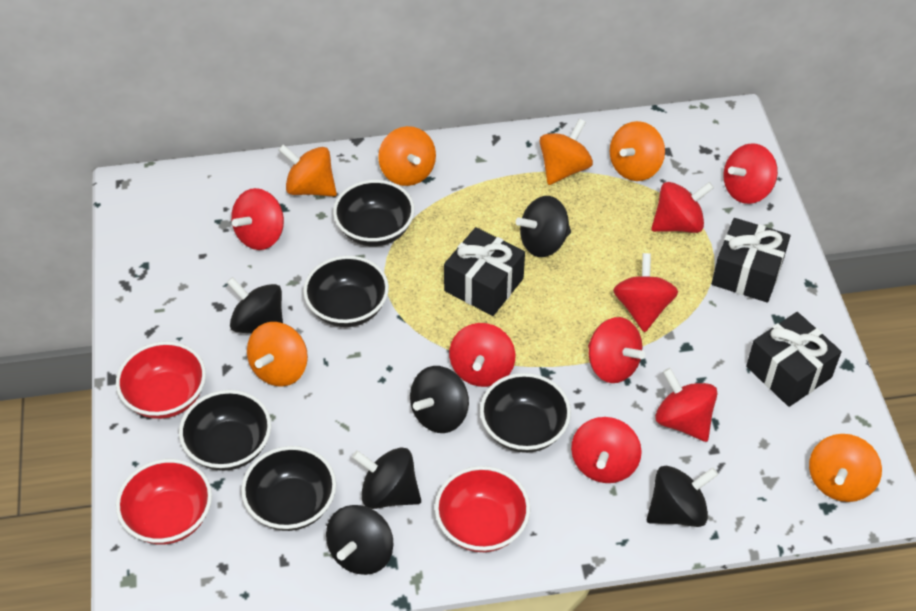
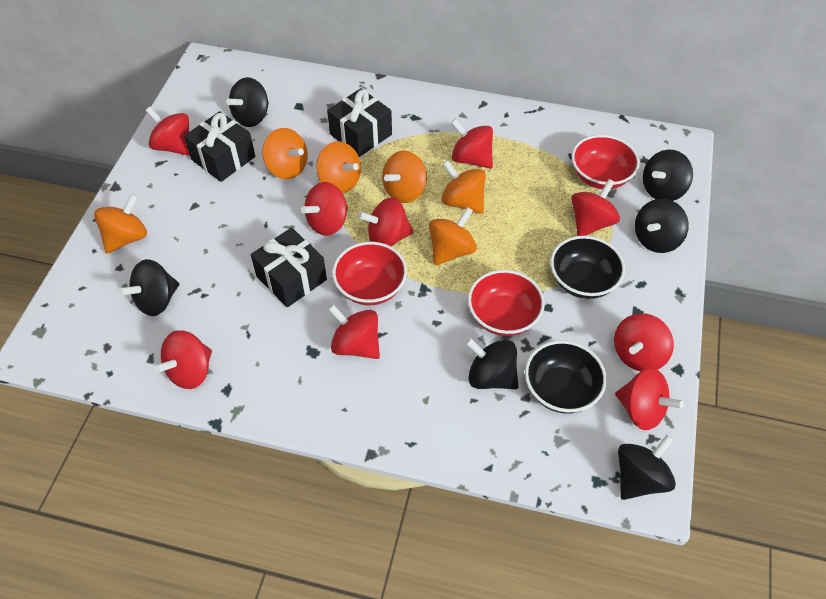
black bowl: 5 -> 2
red spinning top: 8 -> 9

